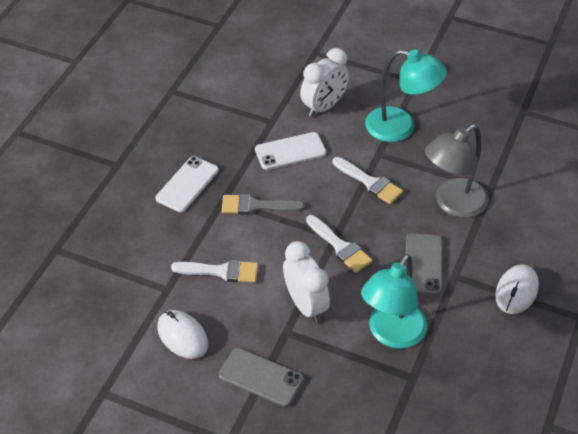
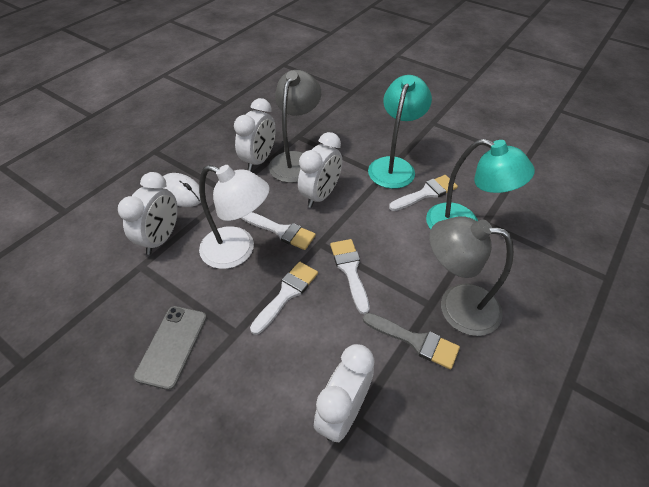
grey lamp: 1 -> 2
grey phone: 2 -> 1
white brush: 3 -> 4
white clock: 2 -> 4
white lamp: 0 -> 1
white mouse: 2 -> 1
white phone: 2 -> 0

